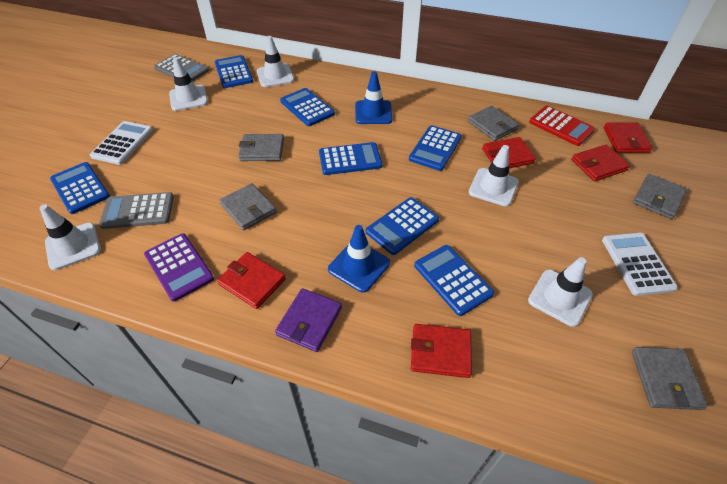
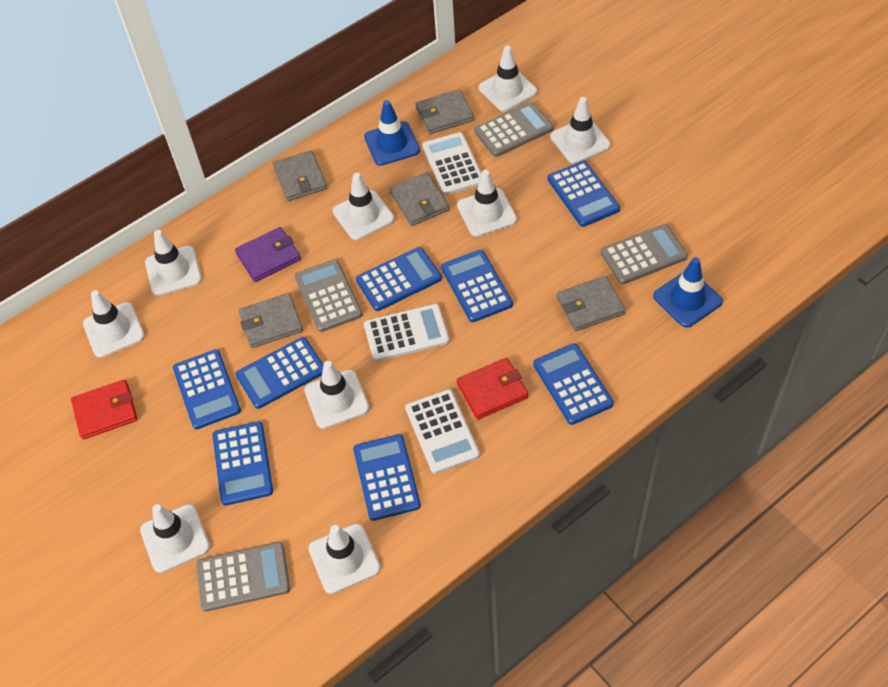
blue calculator: 7 -> 8
grey calculator: 2 -> 4
purple calculator: 1 -> 0
red calculator: 1 -> 0
red wallet: 5 -> 2
white calculator: 2 -> 3
white traffic cone: 5 -> 9

